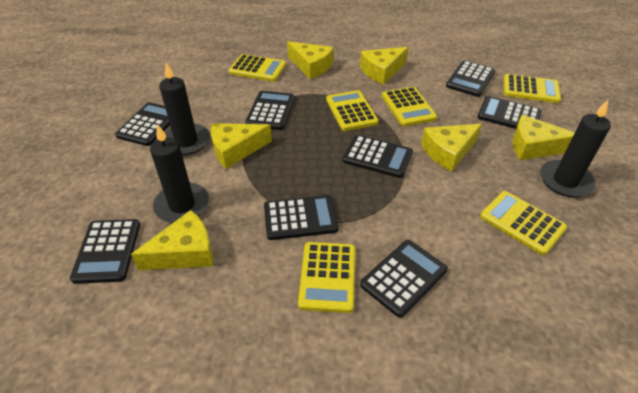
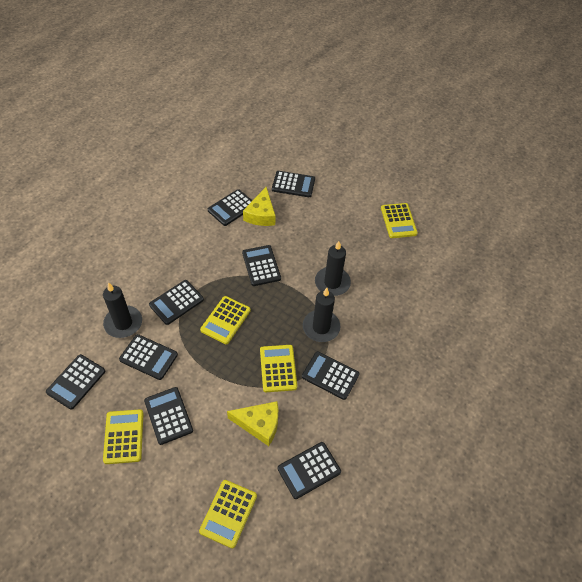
black calculator: 8 -> 9
yellow calculator: 6 -> 5
yellow cheese: 6 -> 2

